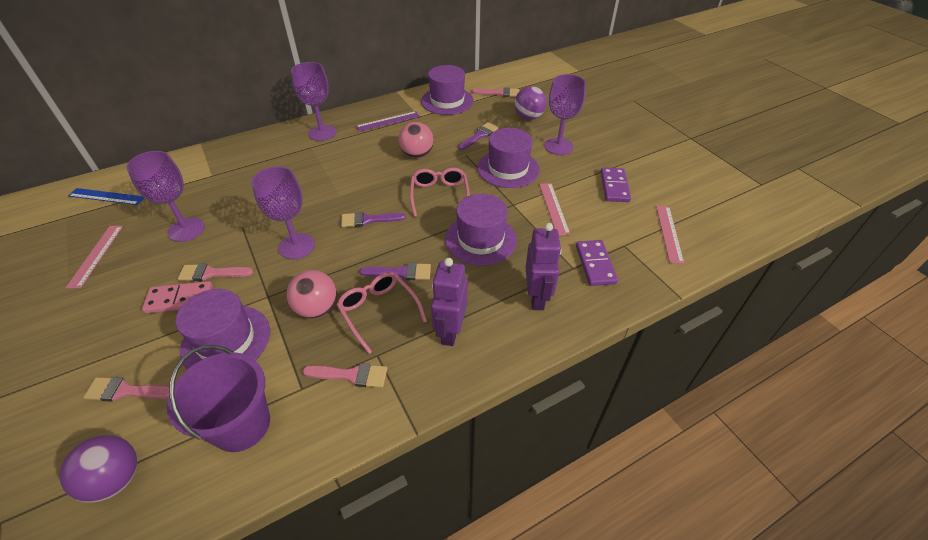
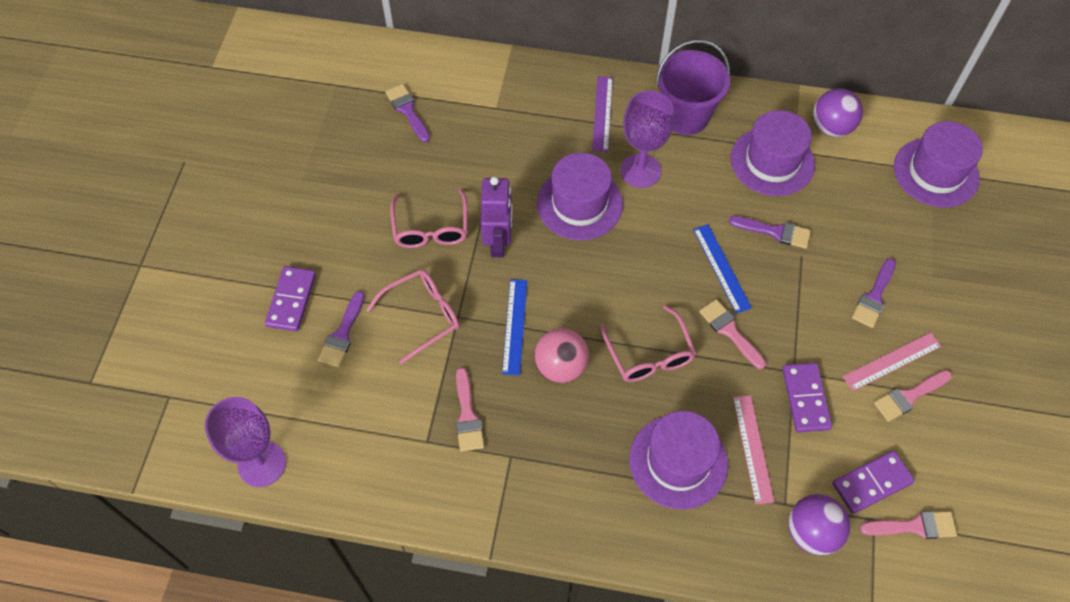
blue ruler: 1 -> 2
pink ball: 2 -> 1
pink domino: 1 -> 0
pink glasses: 2 -> 3
pink ruler: 3 -> 2
purple brush: 3 -> 4
purple domino: 2 -> 3
purple goblet: 4 -> 2
purple robot: 2 -> 1

